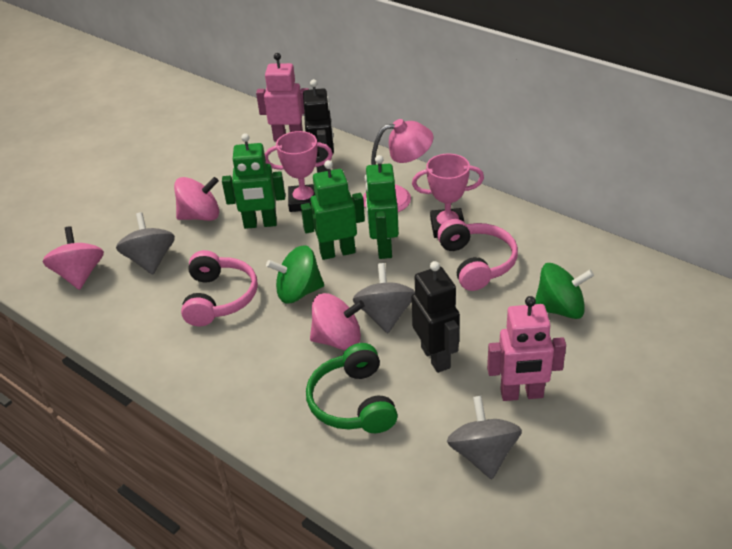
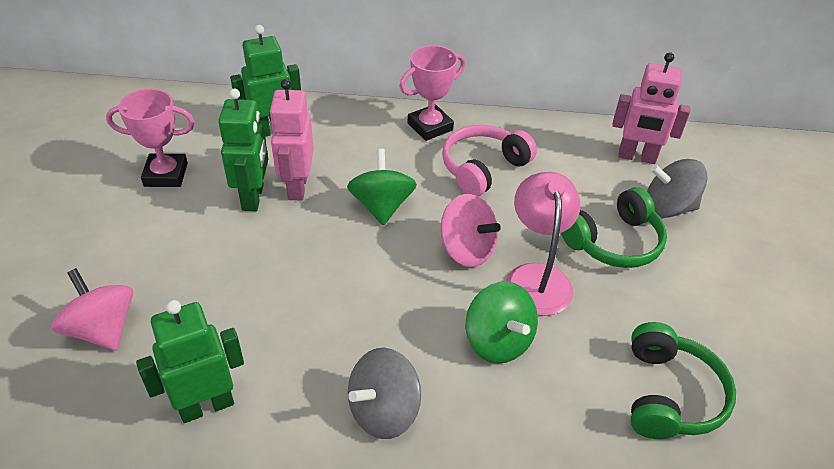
black robot: 2 -> 0
green headphones: 1 -> 2
grey spinning top: 3 -> 2
pink headphones: 2 -> 1
pink spinning top: 3 -> 2

